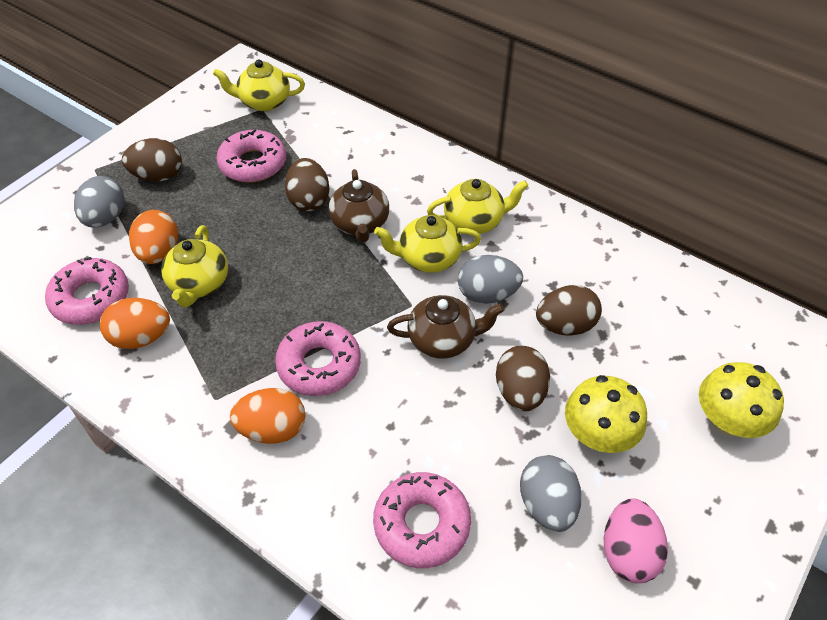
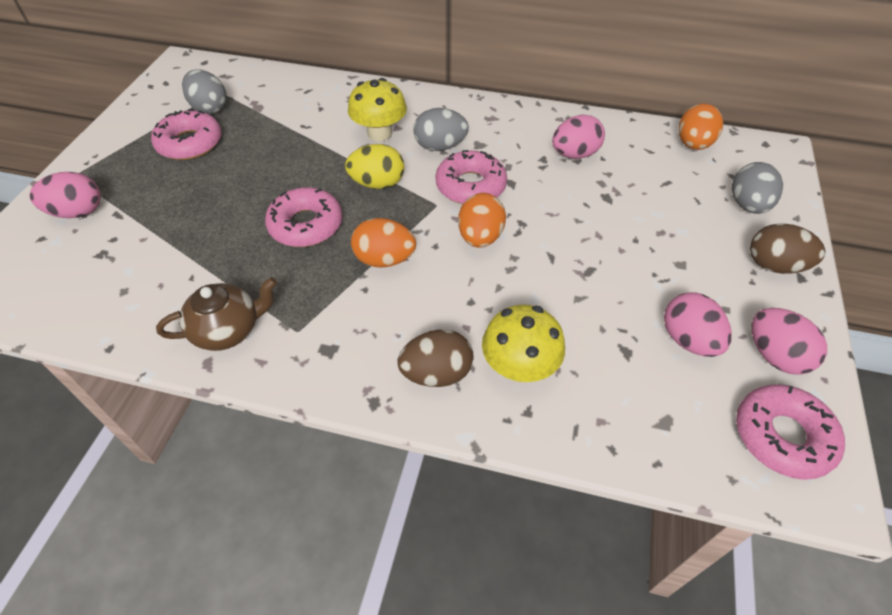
brown egg: 4 -> 2
brown teapot: 2 -> 1
pink egg: 1 -> 4
yellow egg: 0 -> 1
yellow teapot: 4 -> 0

